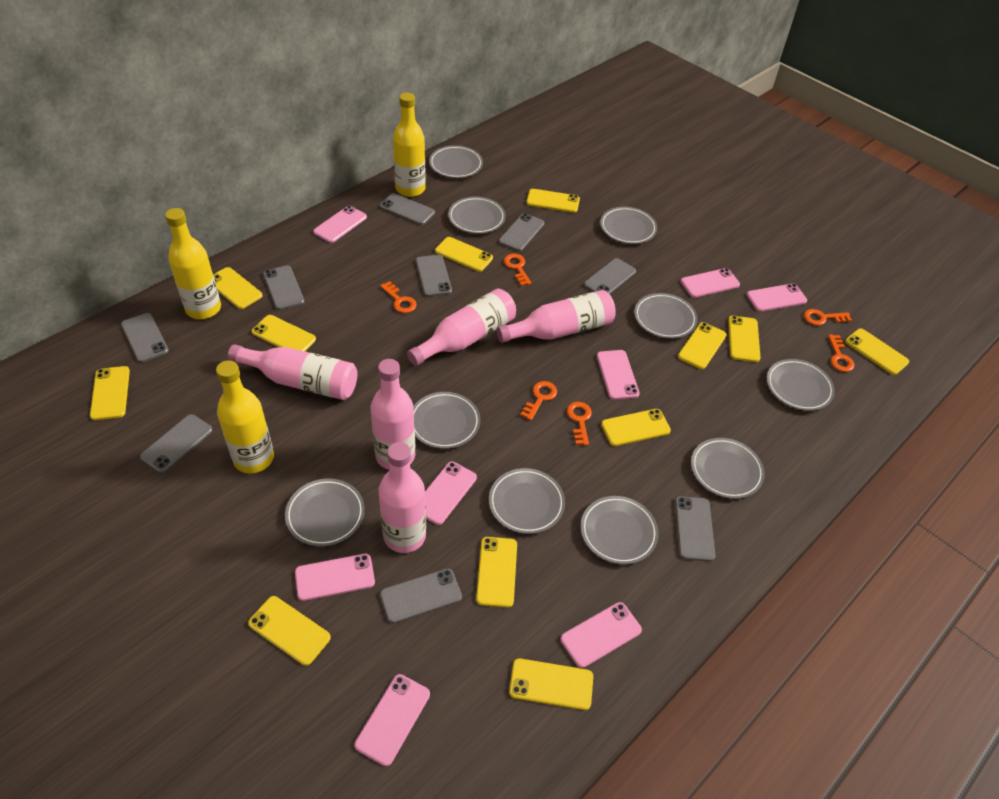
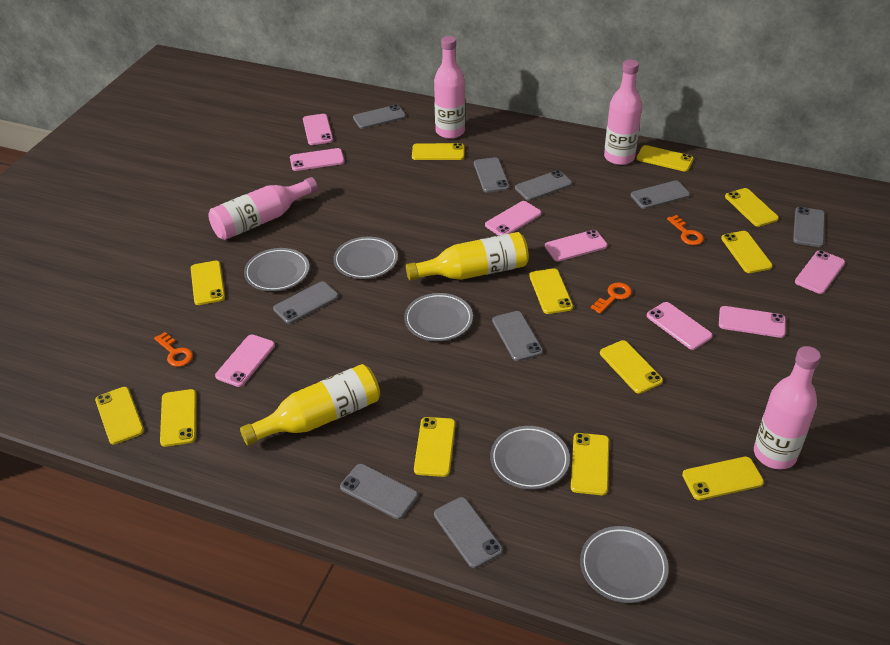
grey plate: 10 -> 5
orange key: 6 -> 3
pink bottle: 5 -> 4
yellow bottle: 3 -> 2

